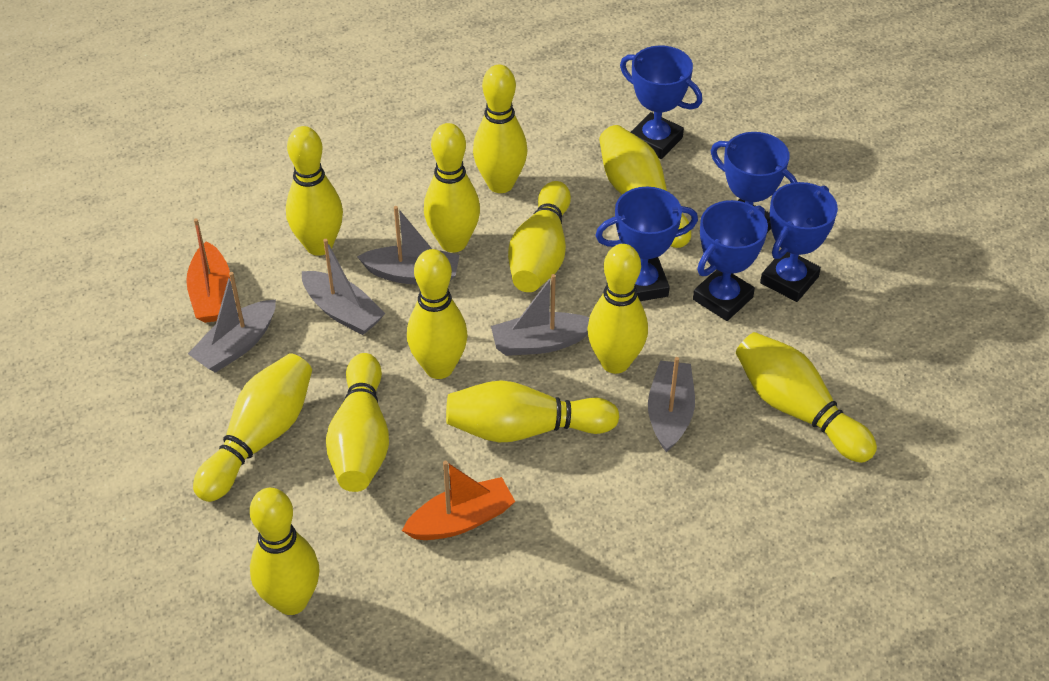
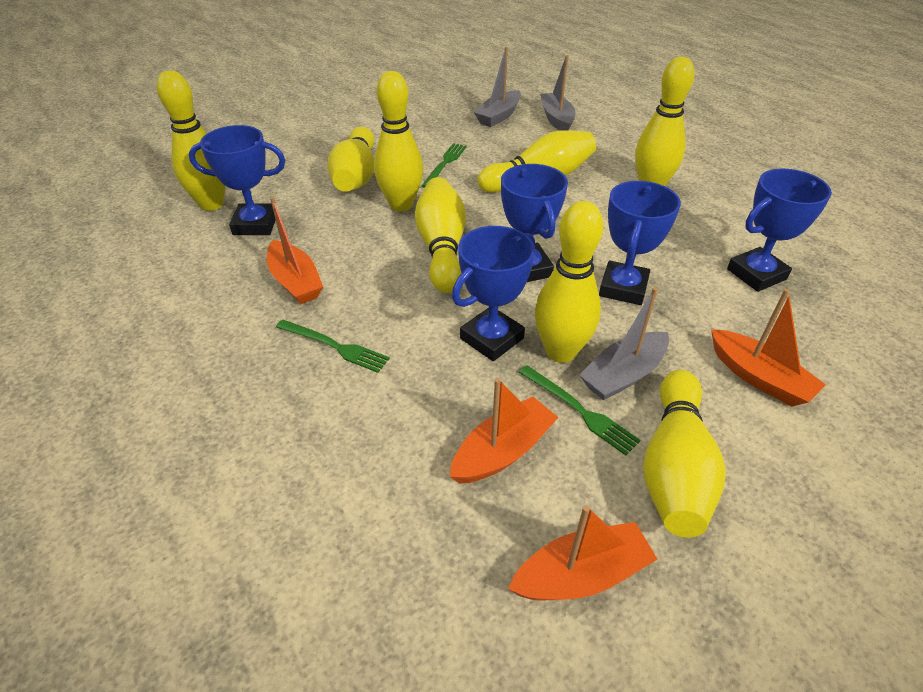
green fork: 0 -> 3
grey boat: 5 -> 3
orange boat: 2 -> 4
yellow bowling pin: 12 -> 8

